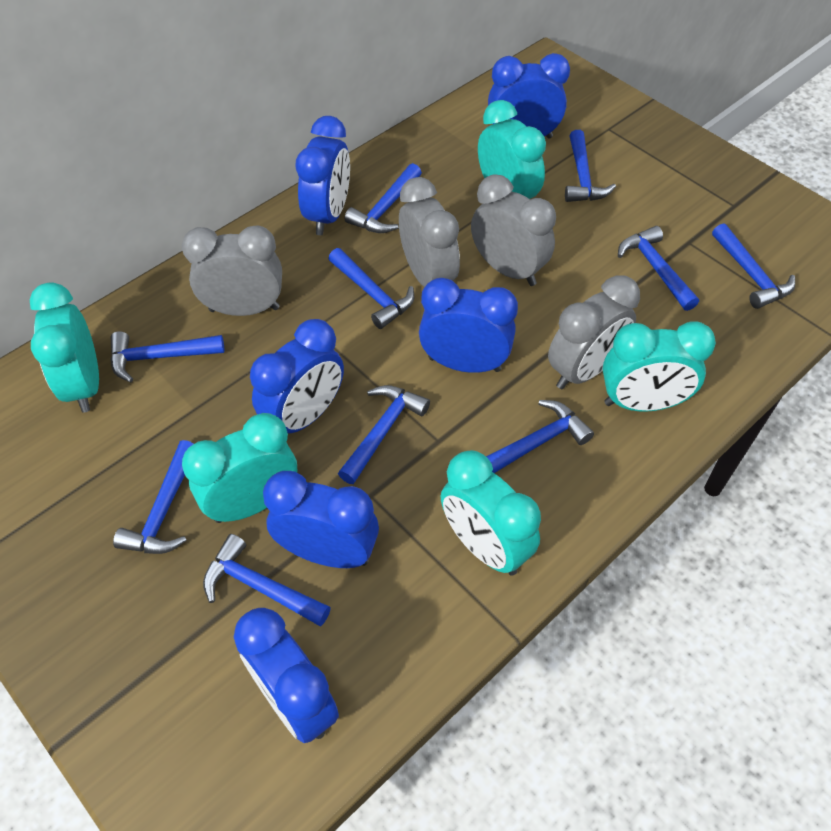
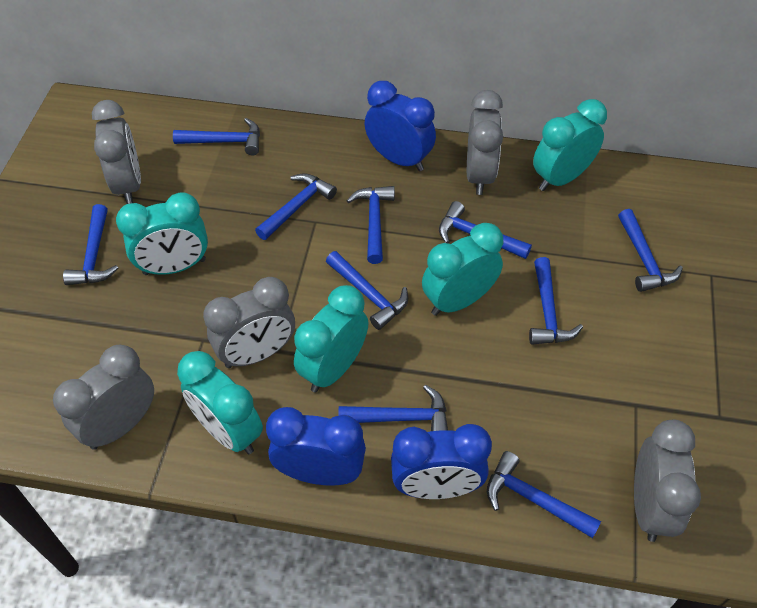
blue clock: 6 -> 3
grey clock: 4 -> 5

